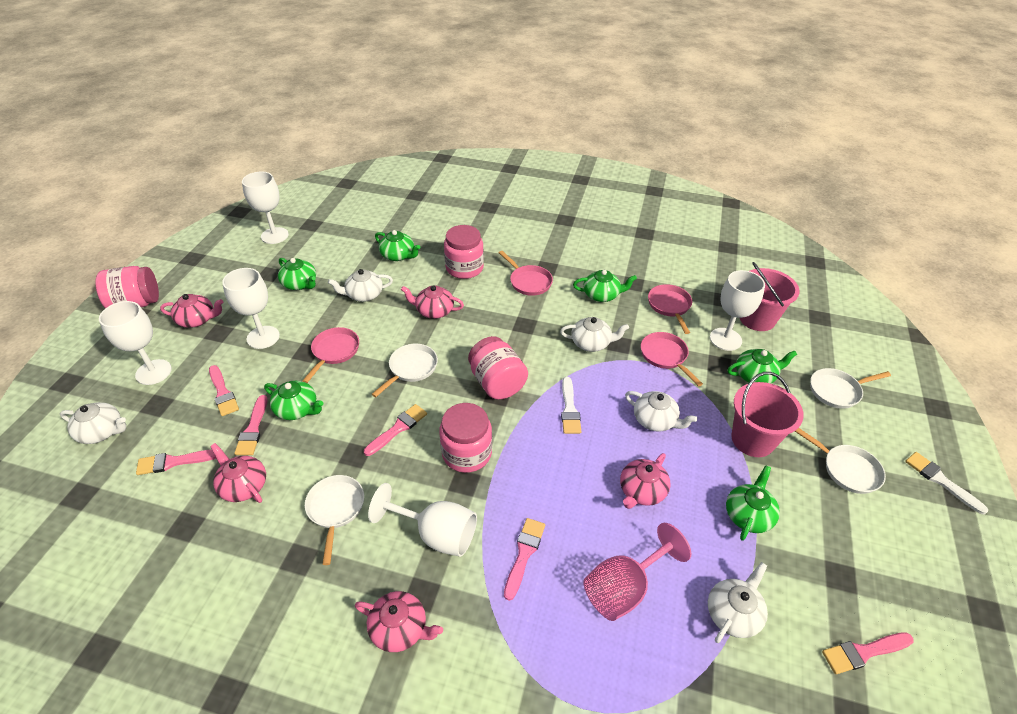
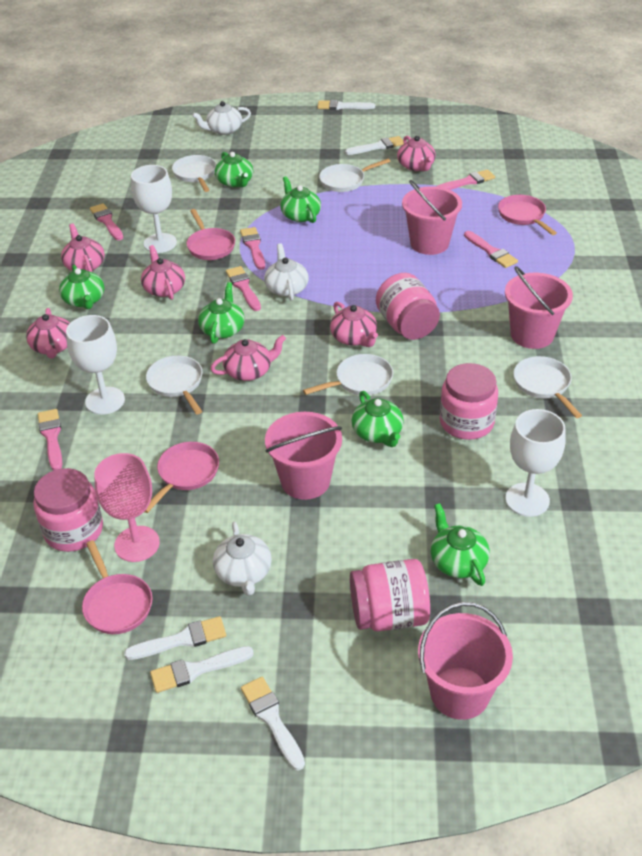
pink bucket: 2 -> 4
pink teapot: 5 -> 6
white brush: 2 -> 5
white goblet: 5 -> 3
white pan: 4 -> 5
white teapot: 5 -> 3

